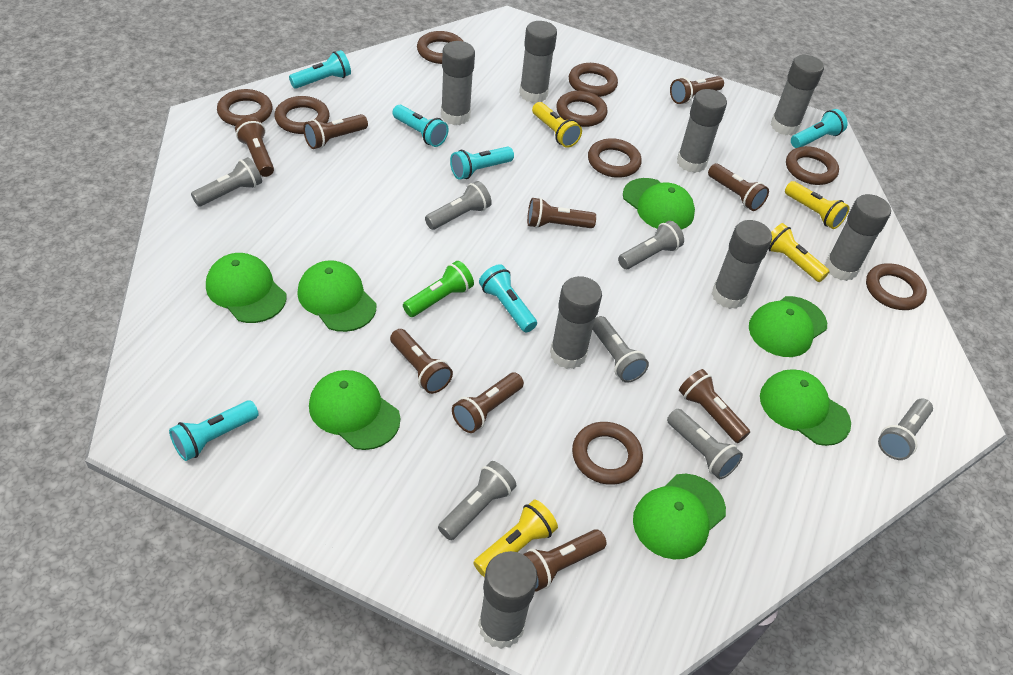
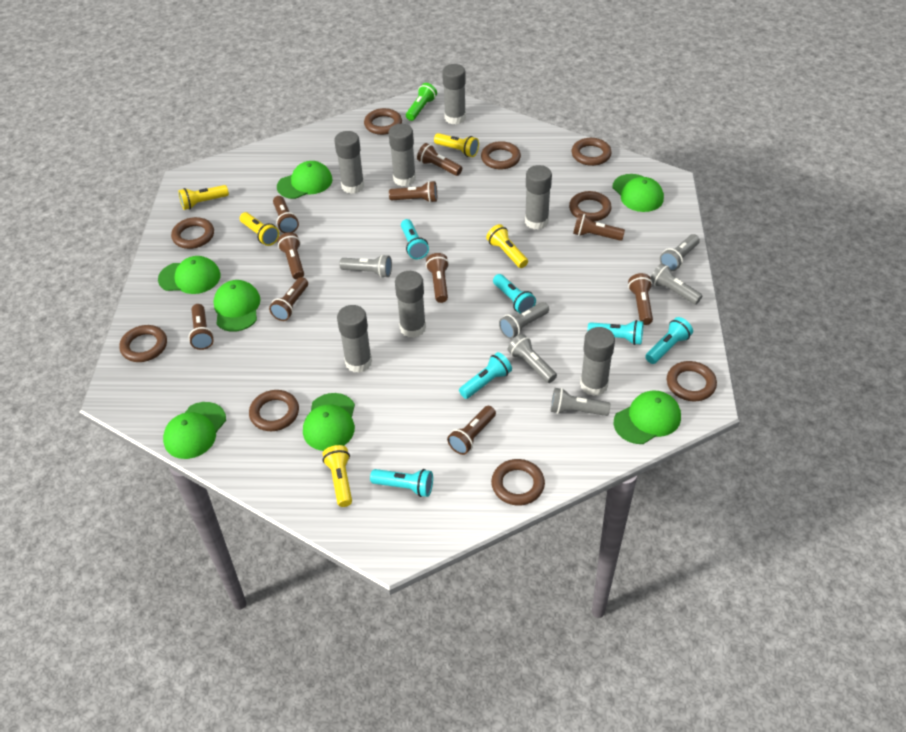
brown flashlight: 9 -> 10
grey flashlight: 7 -> 6
grey glue stick: 8 -> 7
yellow flashlight: 4 -> 5

